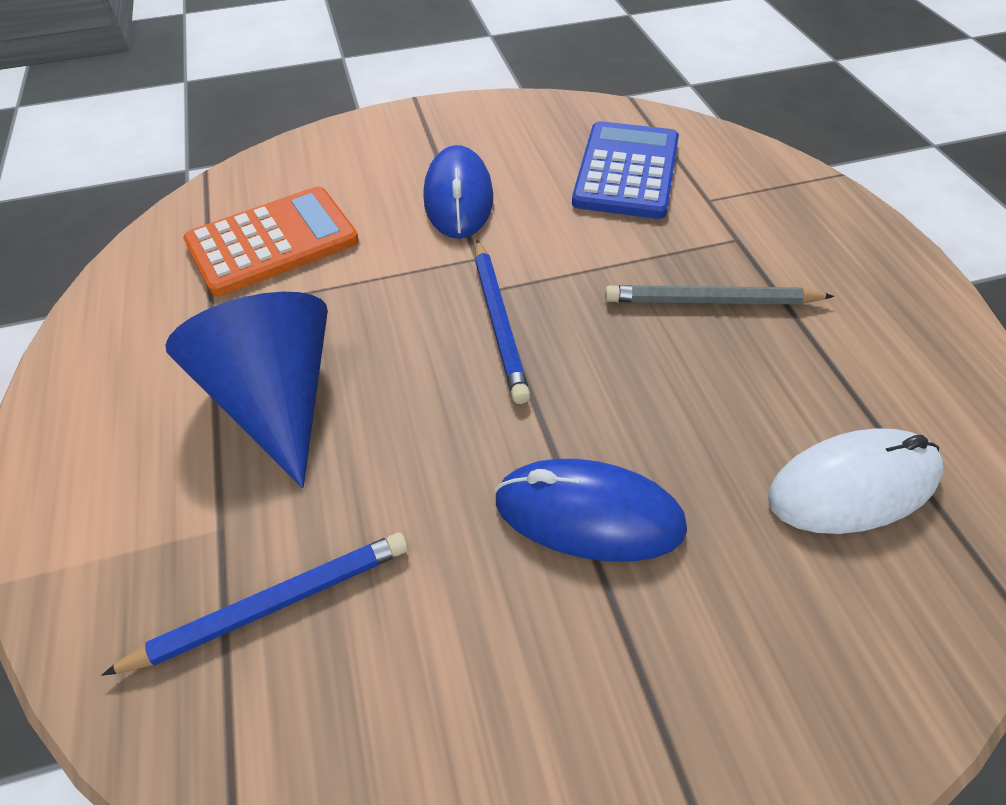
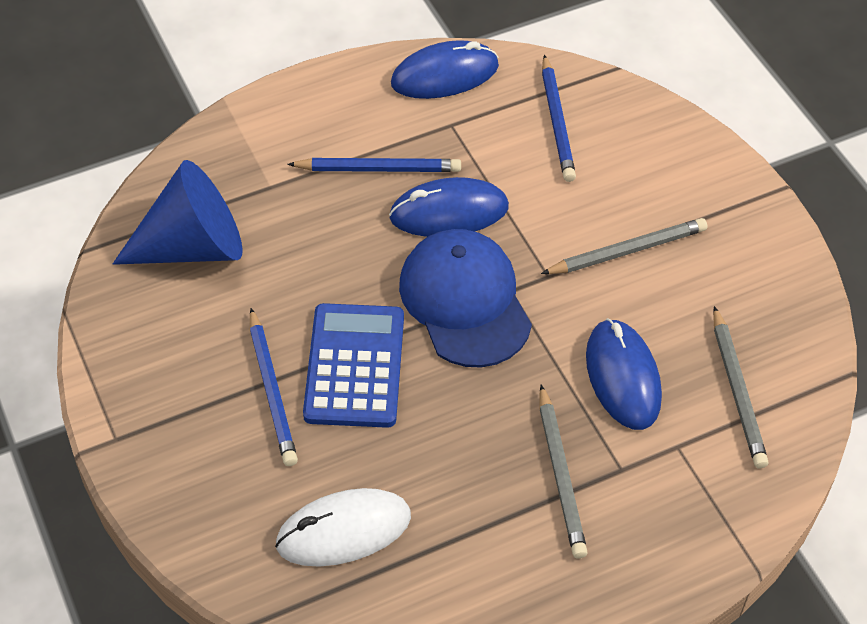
blue cap: 0 -> 1
blue mouse: 2 -> 3
blue pencil: 2 -> 3
grey pencil: 1 -> 3
orange calculator: 1 -> 0

